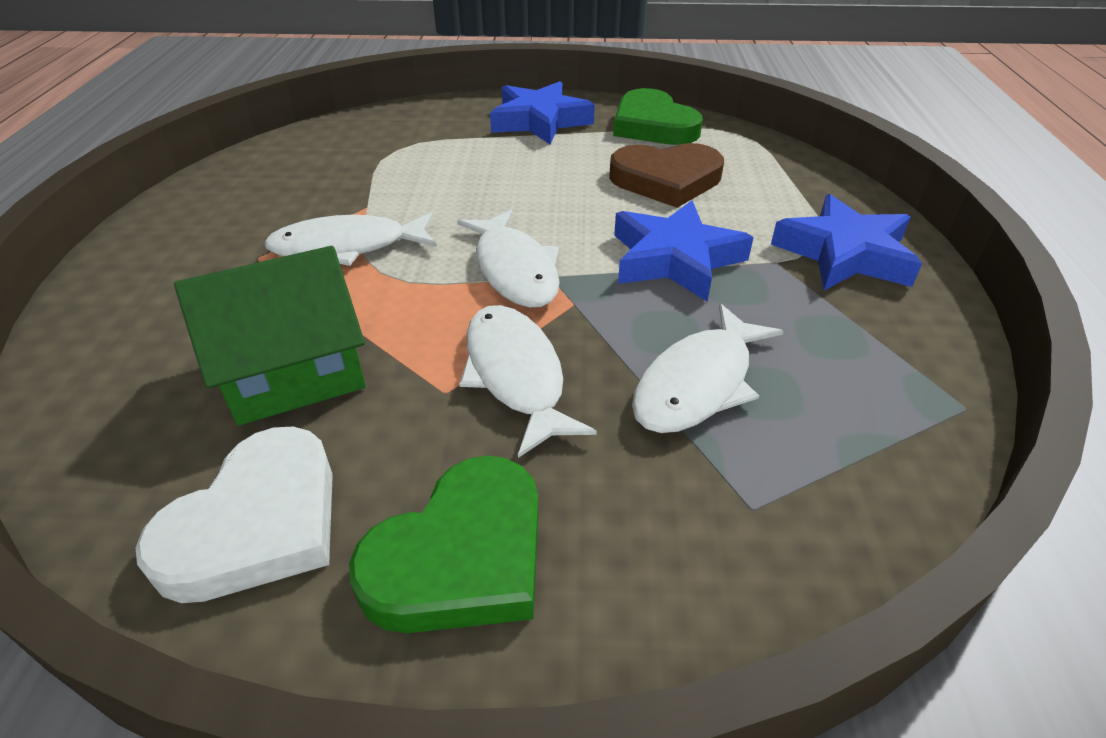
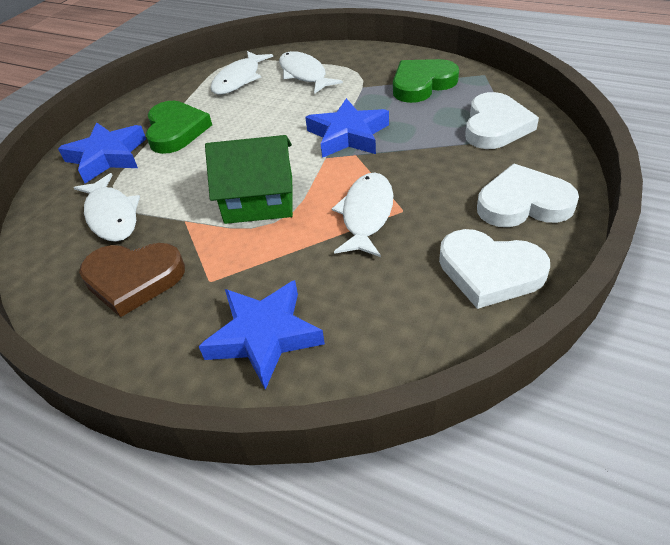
white heart: 1 -> 3

